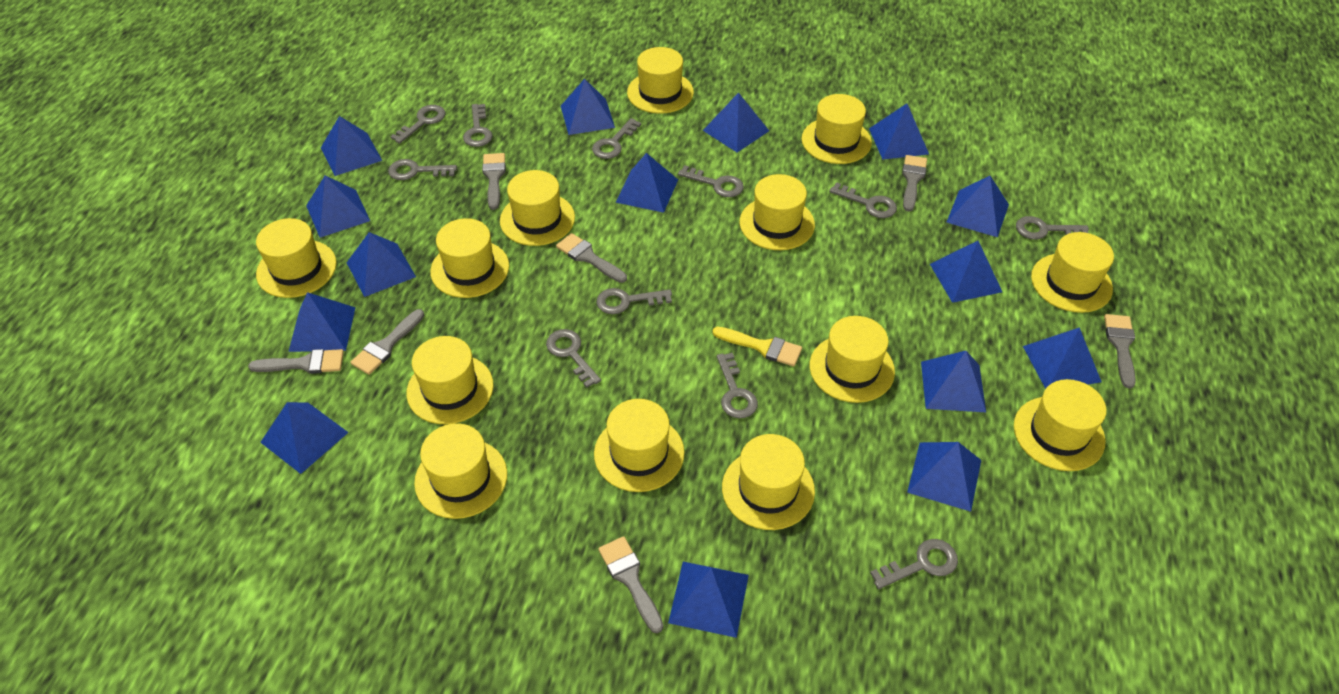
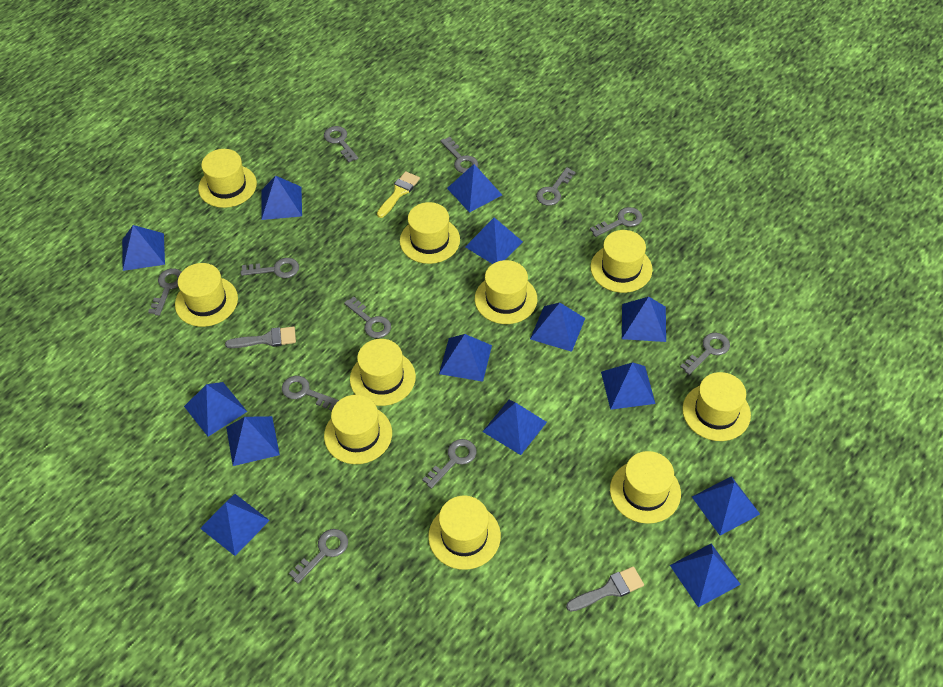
blue pyramid: 15 -> 14
grey brush: 7 -> 2
yellow hat: 13 -> 10

